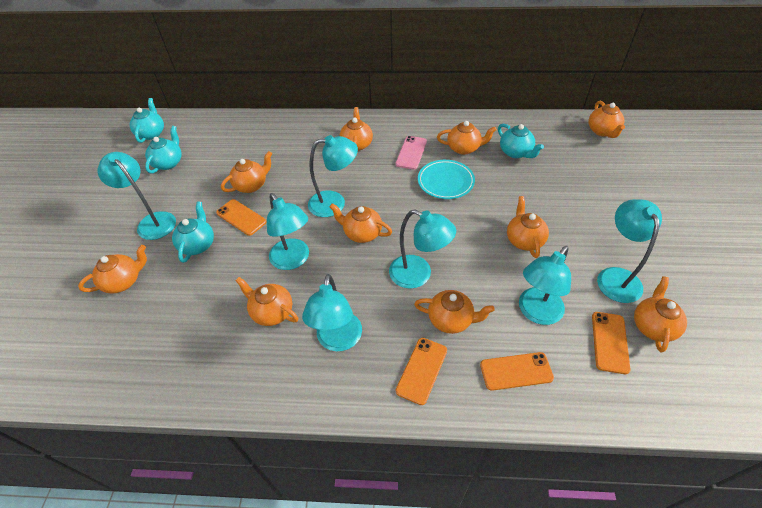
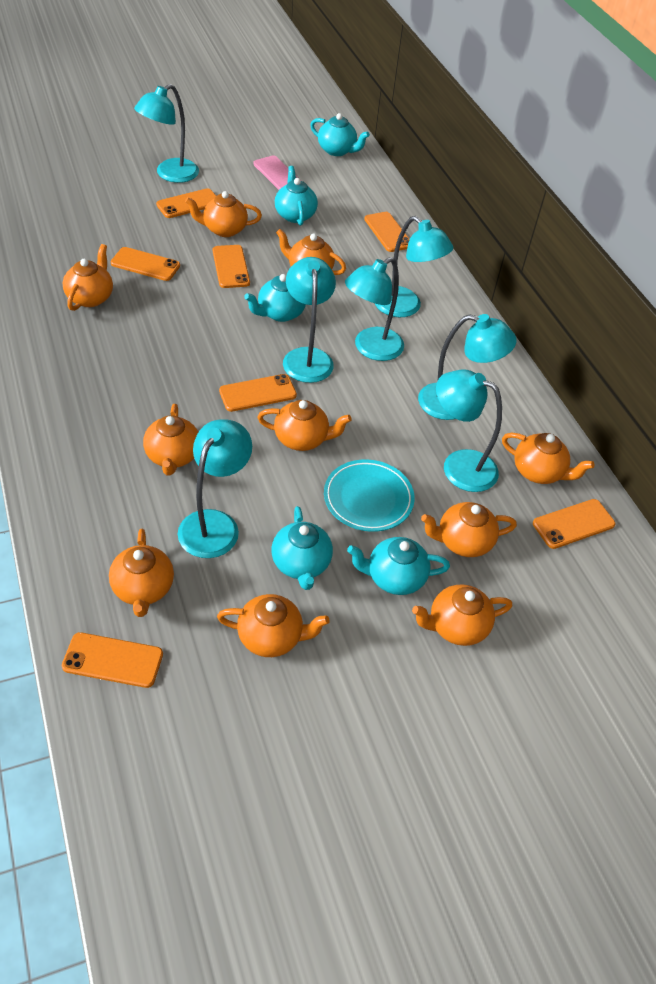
orange phone: 4 -> 7
turquoise teapot: 4 -> 5

